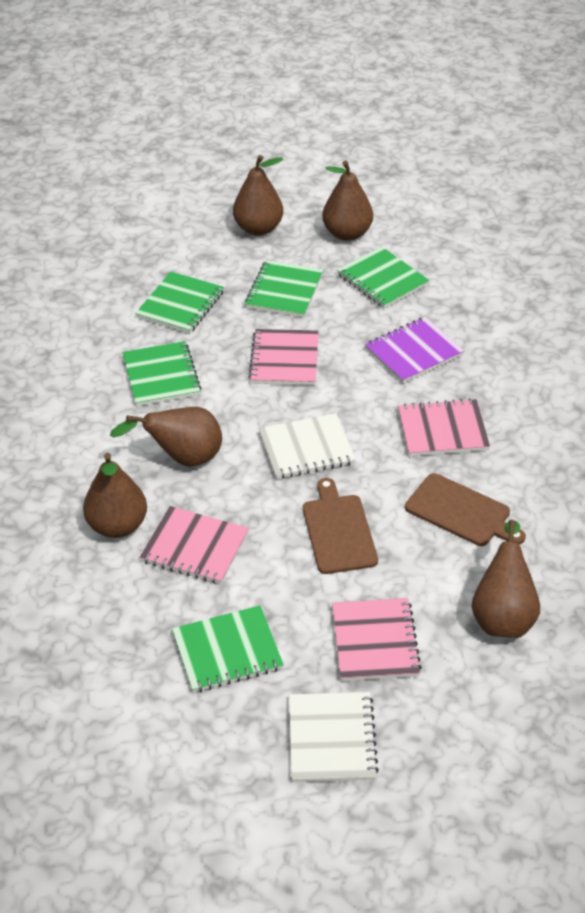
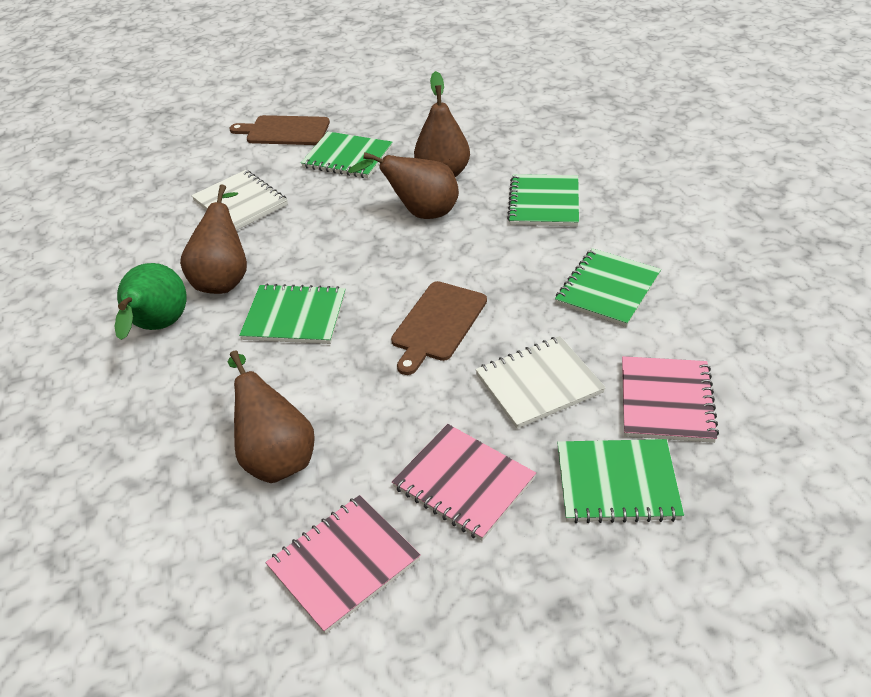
brown pear: 5 -> 4
green pear: 0 -> 1
pink notebook: 4 -> 3
purple notebook: 1 -> 0

